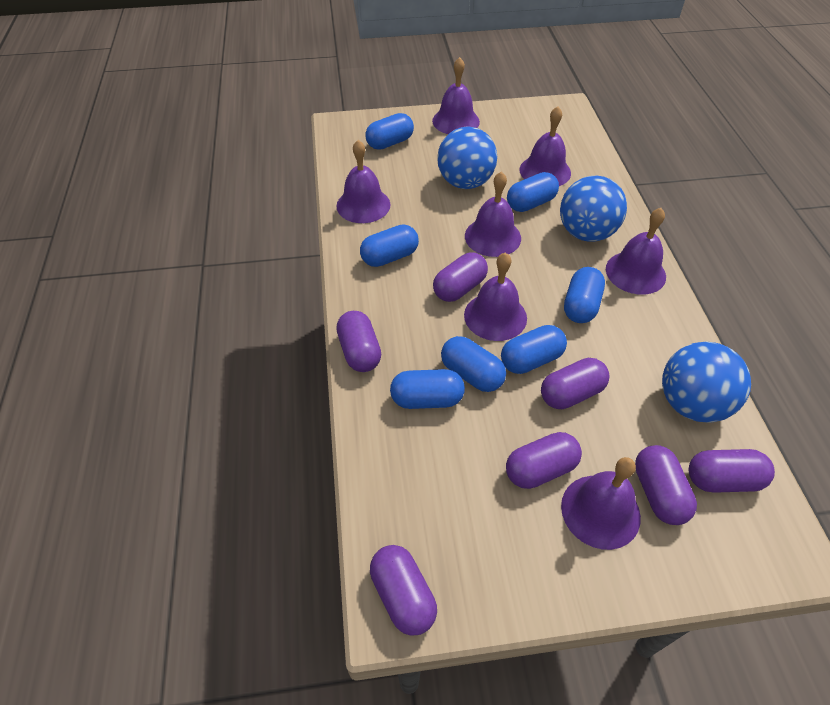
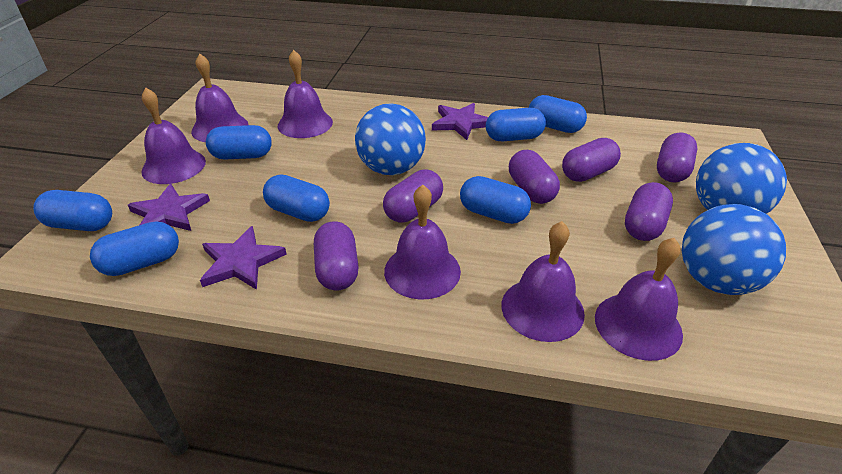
purple bell: 7 -> 6
purple capsule: 7 -> 6
purple star: 0 -> 3

